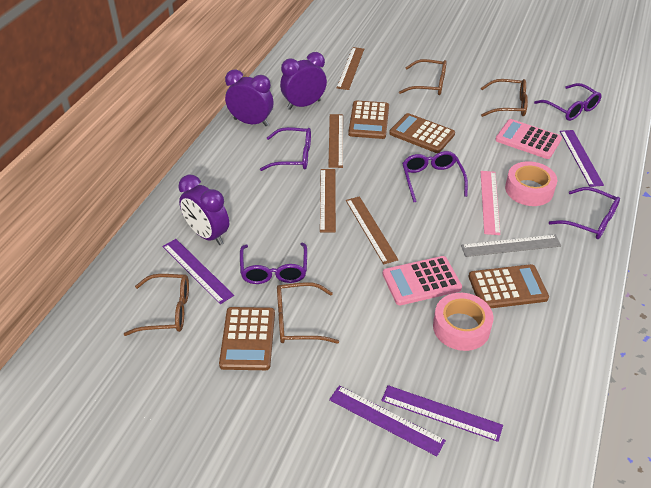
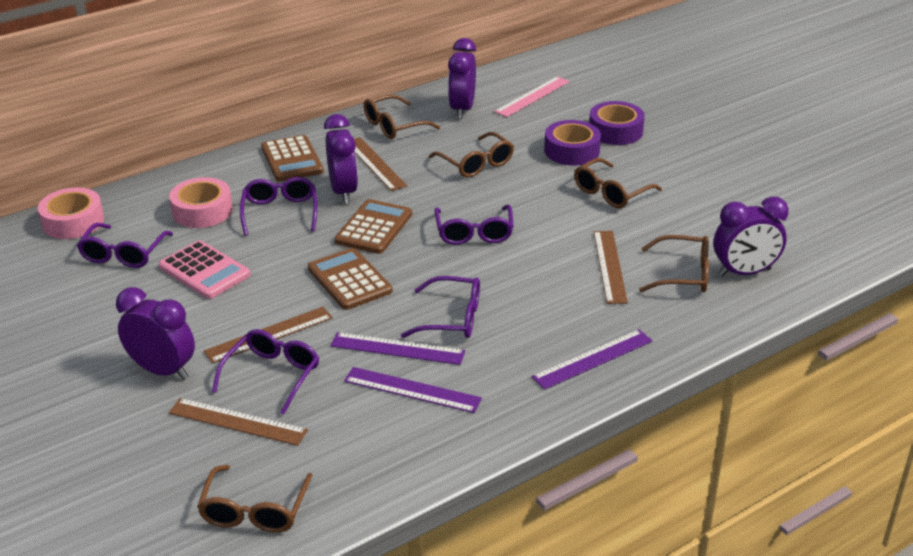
brown calculator: 4 -> 3
brown glasses: 4 -> 5
grey ruler: 1 -> 0
pink calculator: 2 -> 1
purple clock: 3 -> 4
purple ruler: 4 -> 3
purple tape: 0 -> 2

